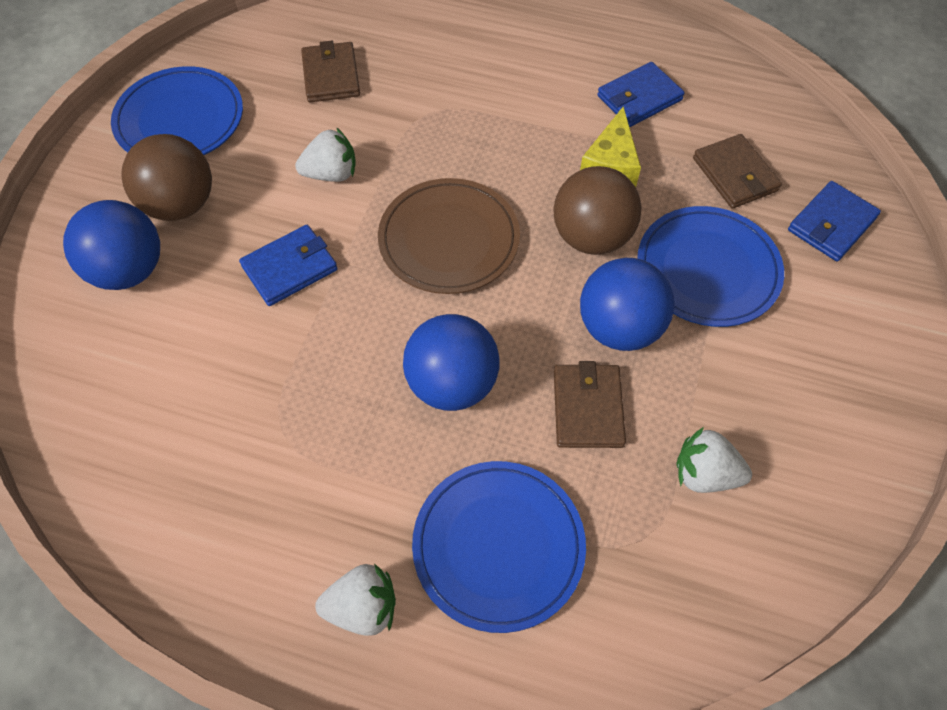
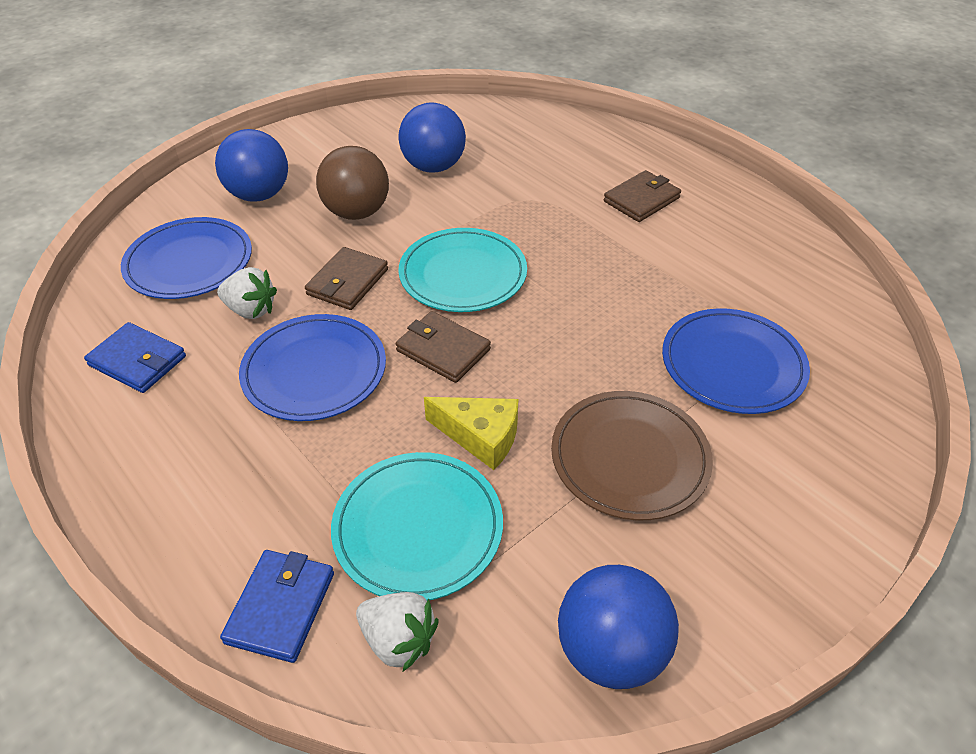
blue wallet: 3 -> 2
brown ball: 2 -> 1
turquoise plate: 0 -> 2
white strawberry: 3 -> 2

